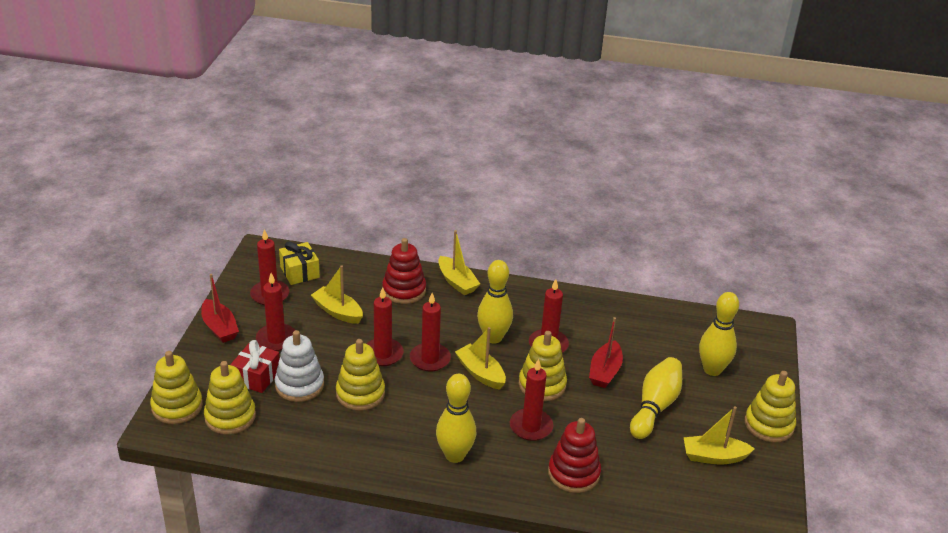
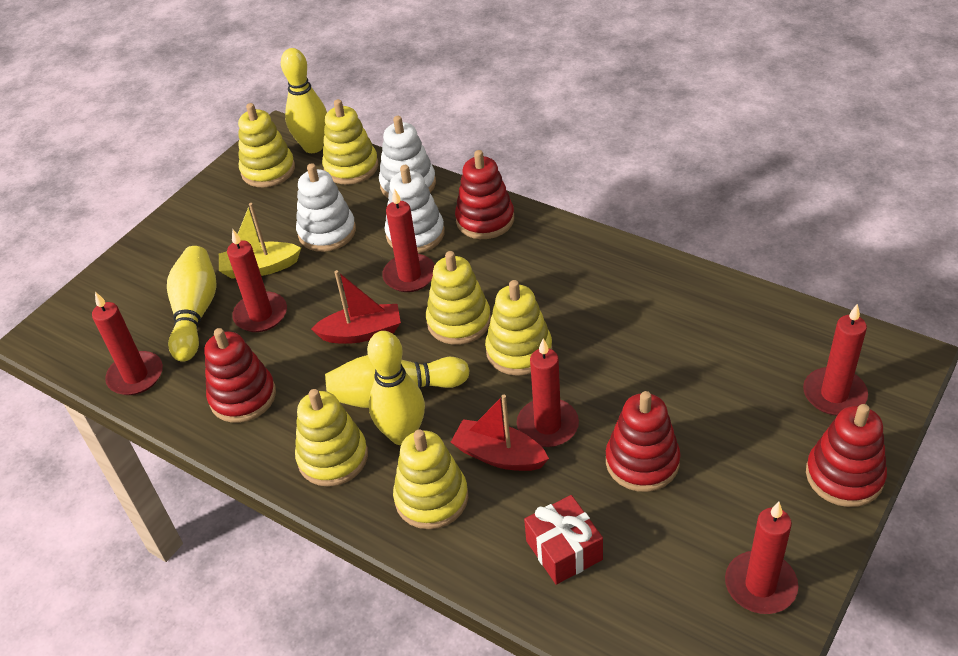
red stacking toy: 2 -> 4
white stacking toy: 1 -> 3
yellow boat: 4 -> 1
yellow gift: 1 -> 0
yellow stacking toy: 5 -> 6

